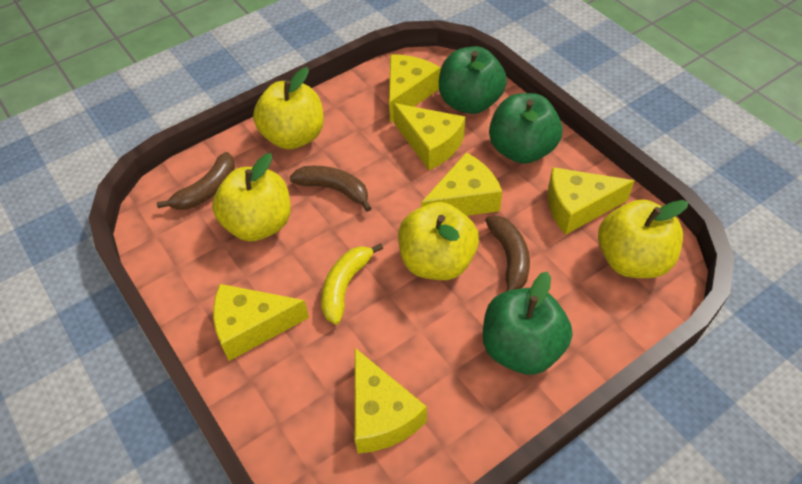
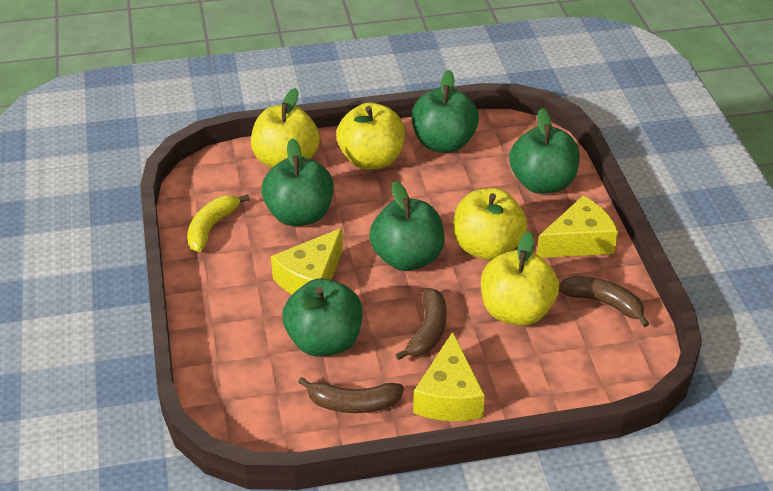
green apple: 3 -> 5
yellow cheese: 6 -> 3

